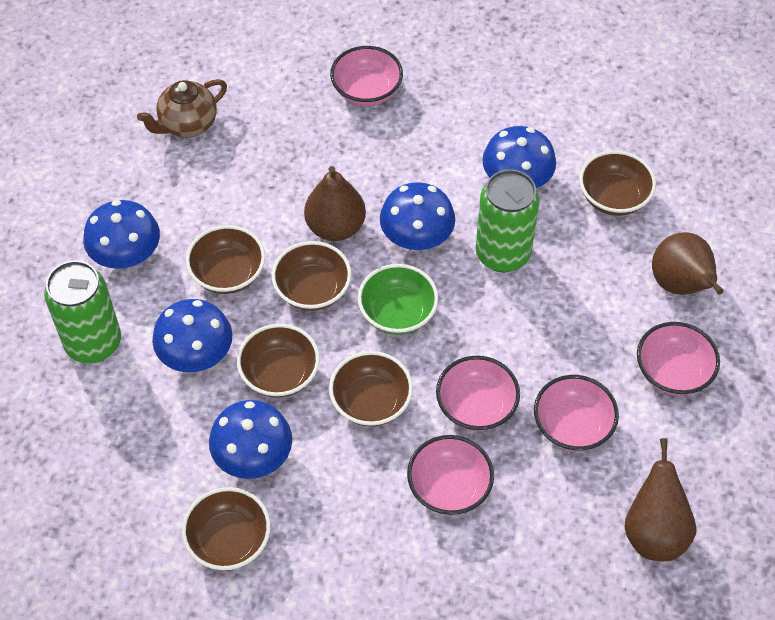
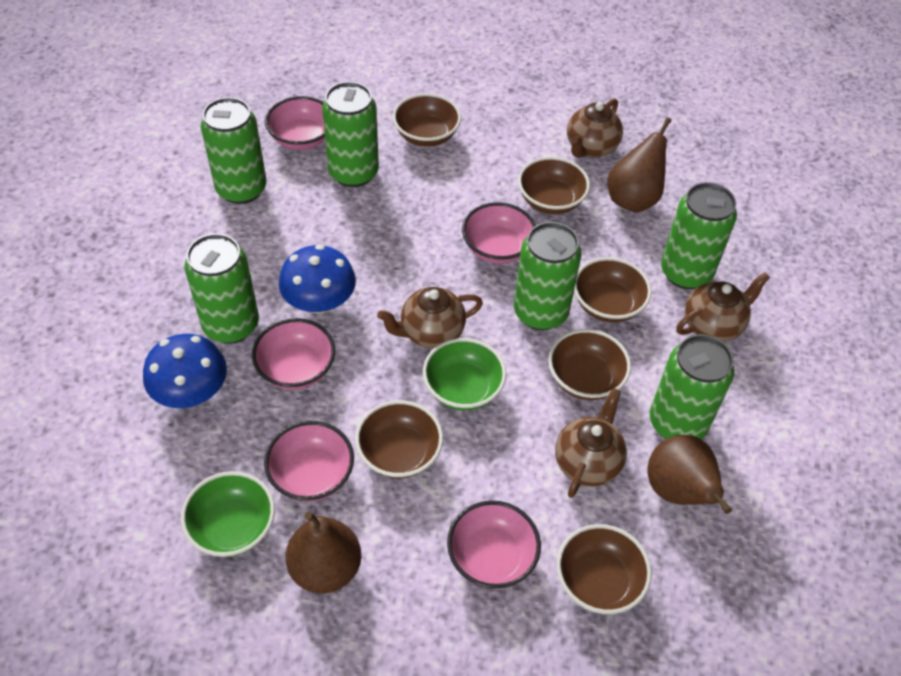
blue mushroom: 5 -> 2
brown teapot: 1 -> 4
green bowl: 1 -> 2
green can: 2 -> 6

